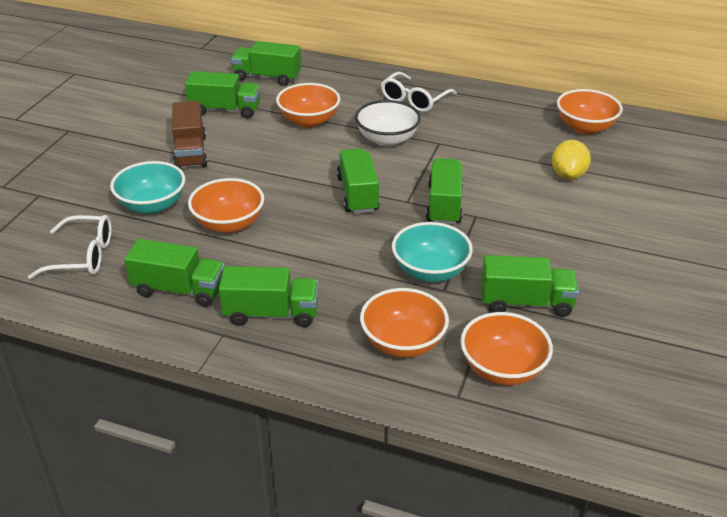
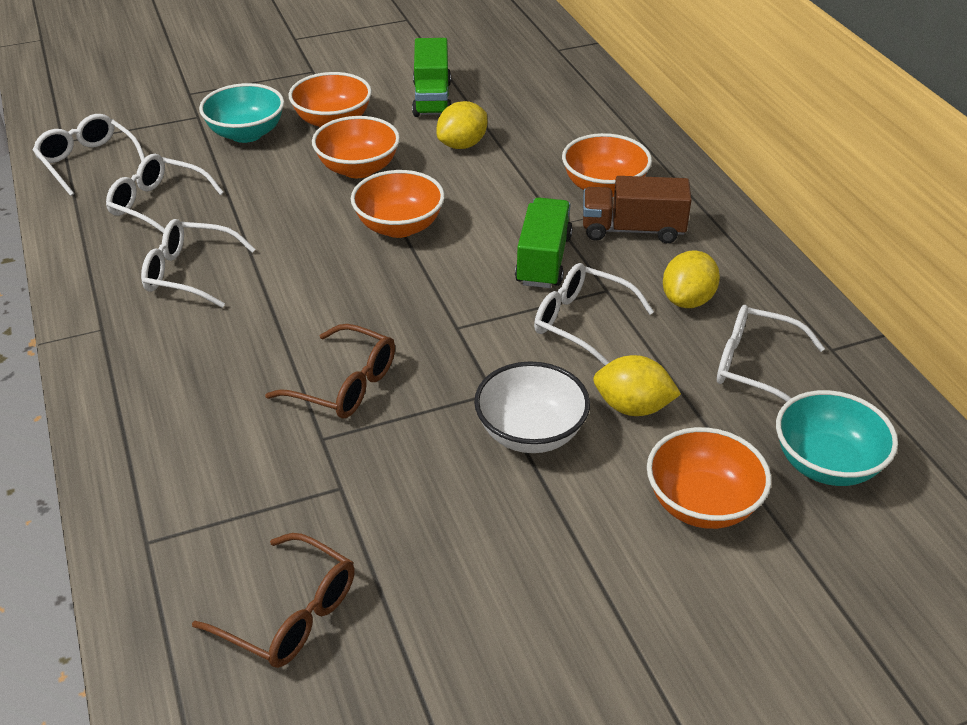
brown glasses: 0 -> 2
green truck: 7 -> 2
white glasses: 2 -> 5
yellow lemon: 1 -> 3

